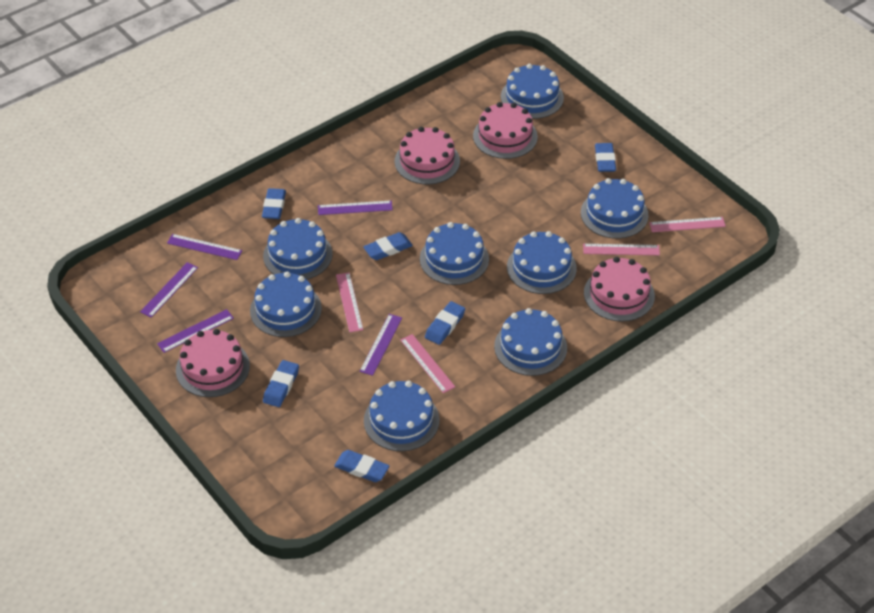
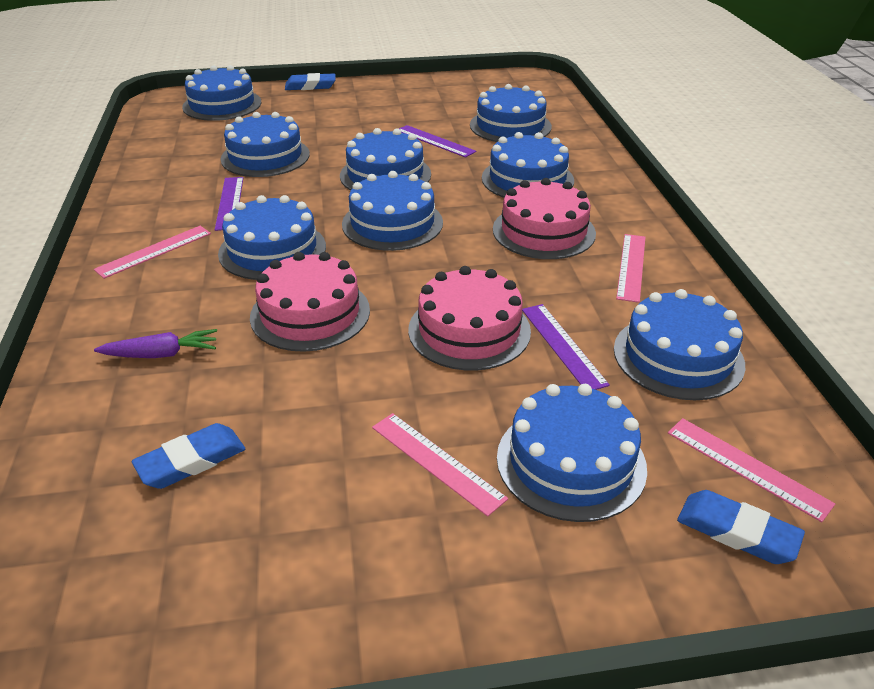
blue cake: 8 -> 9
blue eraser: 6 -> 3
pink cake: 4 -> 3
purple carrot: 0 -> 1
purple ruler: 5 -> 3

